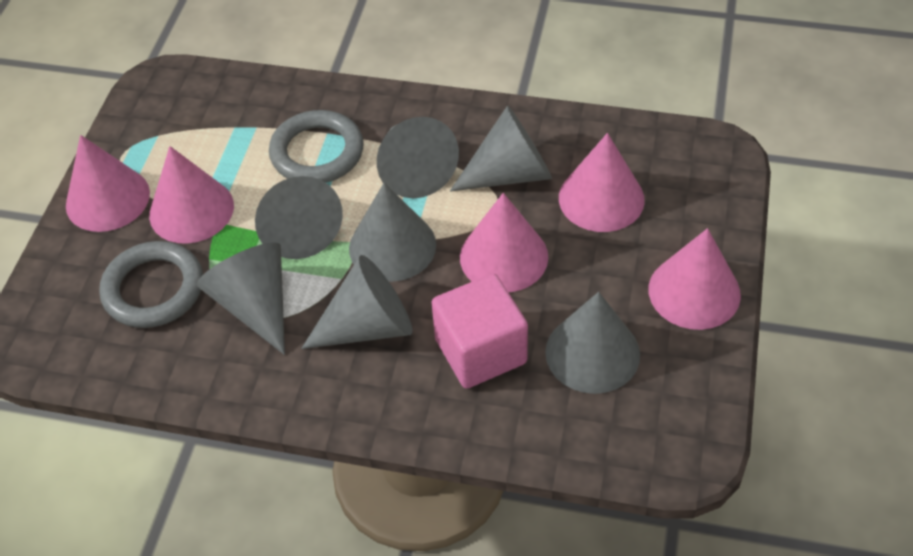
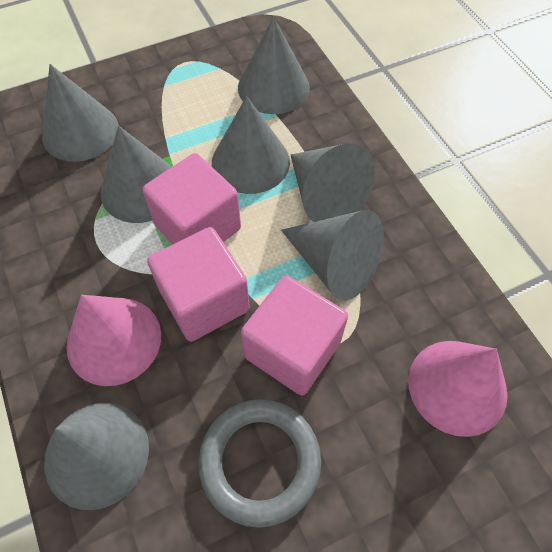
grey ring: 2 -> 1
pink cone: 5 -> 2
pink cube: 1 -> 3

